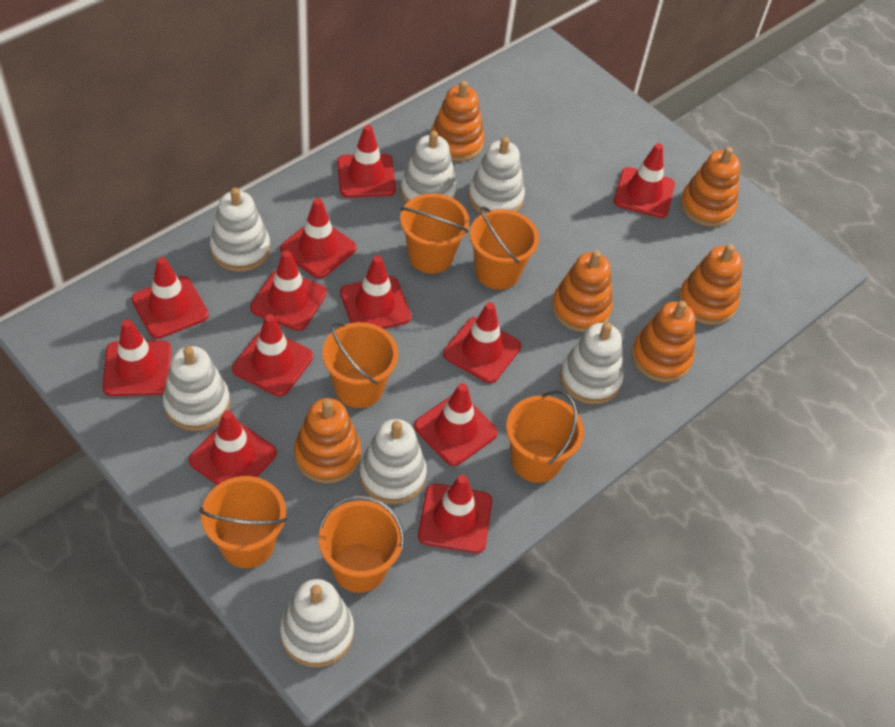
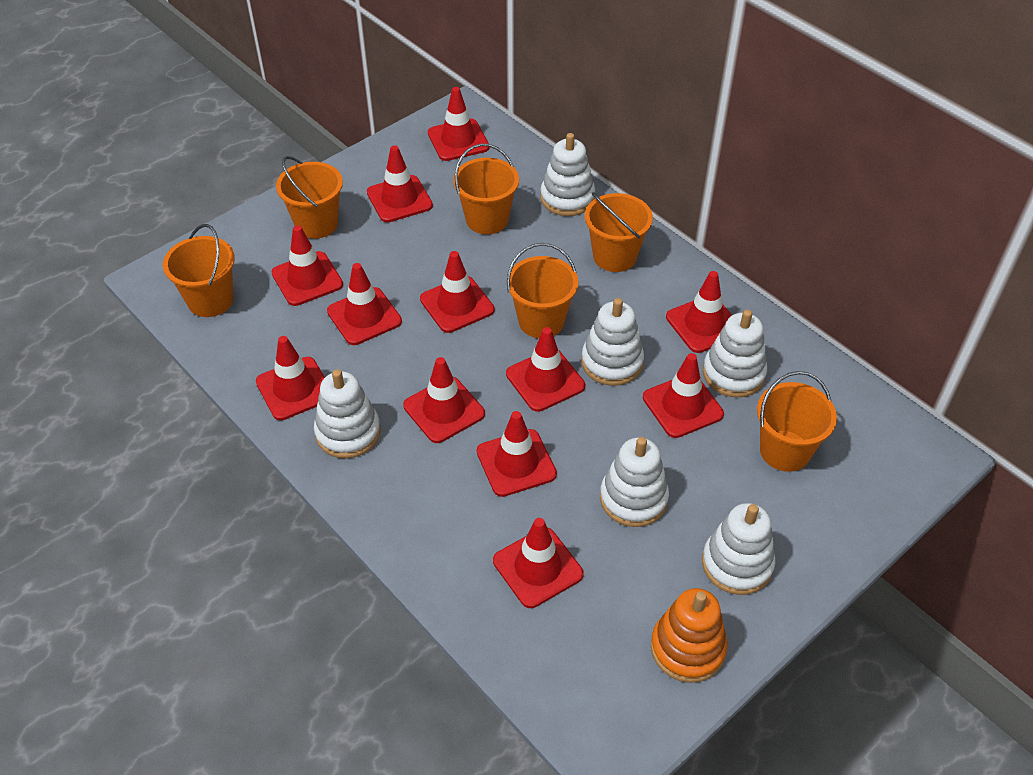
orange stacking toy: 6 -> 1
white stacking toy: 7 -> 6

